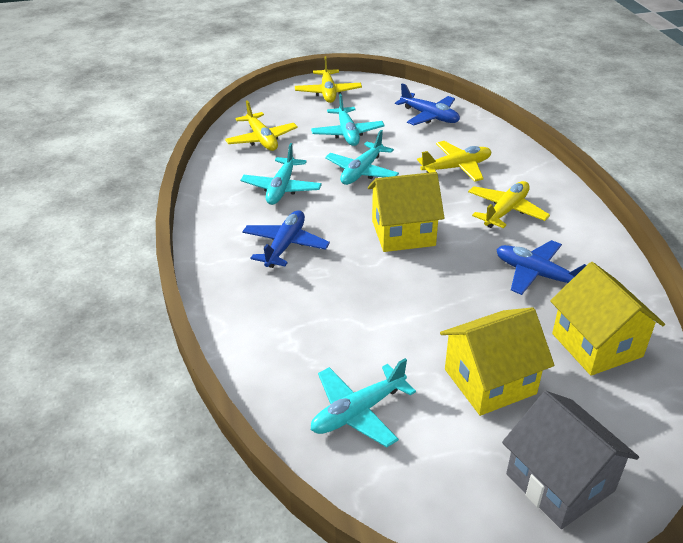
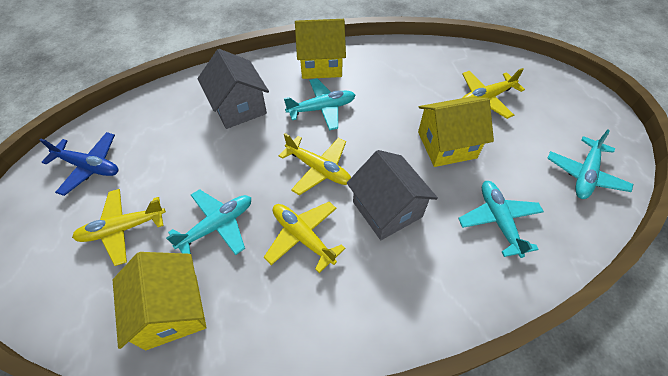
blue plane: 3 -> 1
grey house: 1 -> 2

